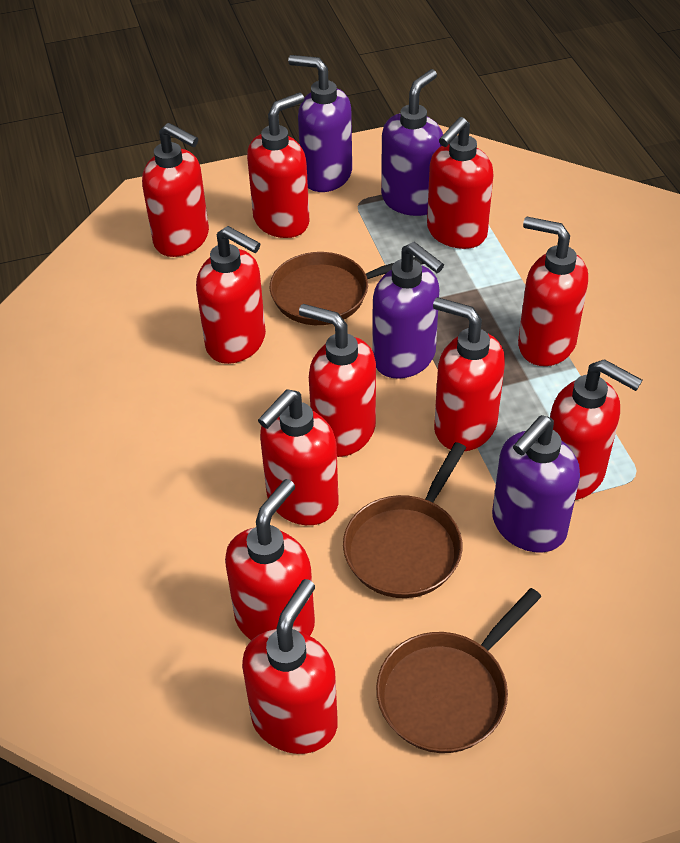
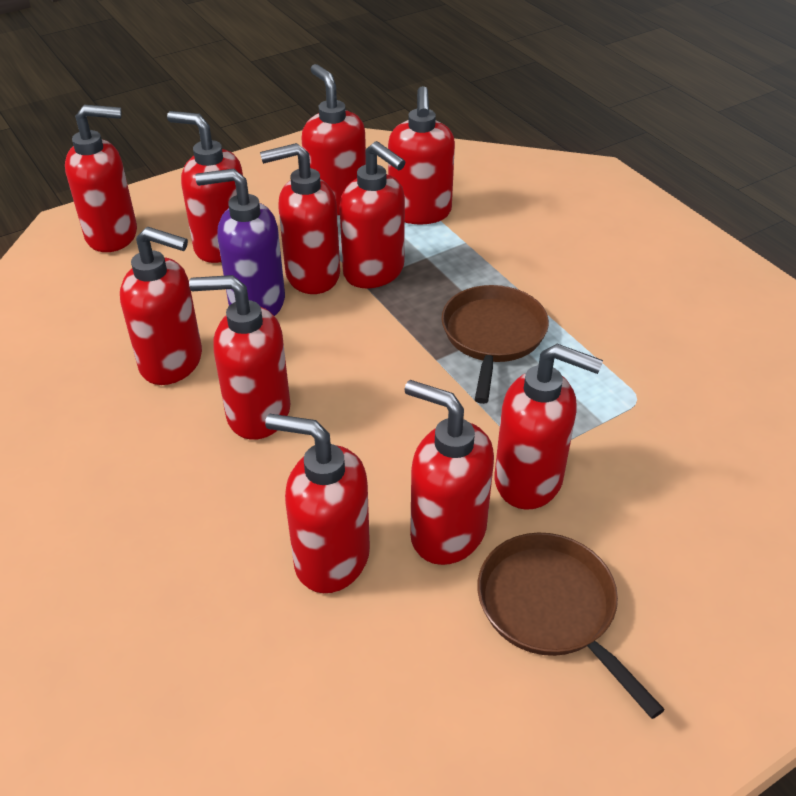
brown pan: 3 -> 2
purple soap dispenser: 4 -> 1

